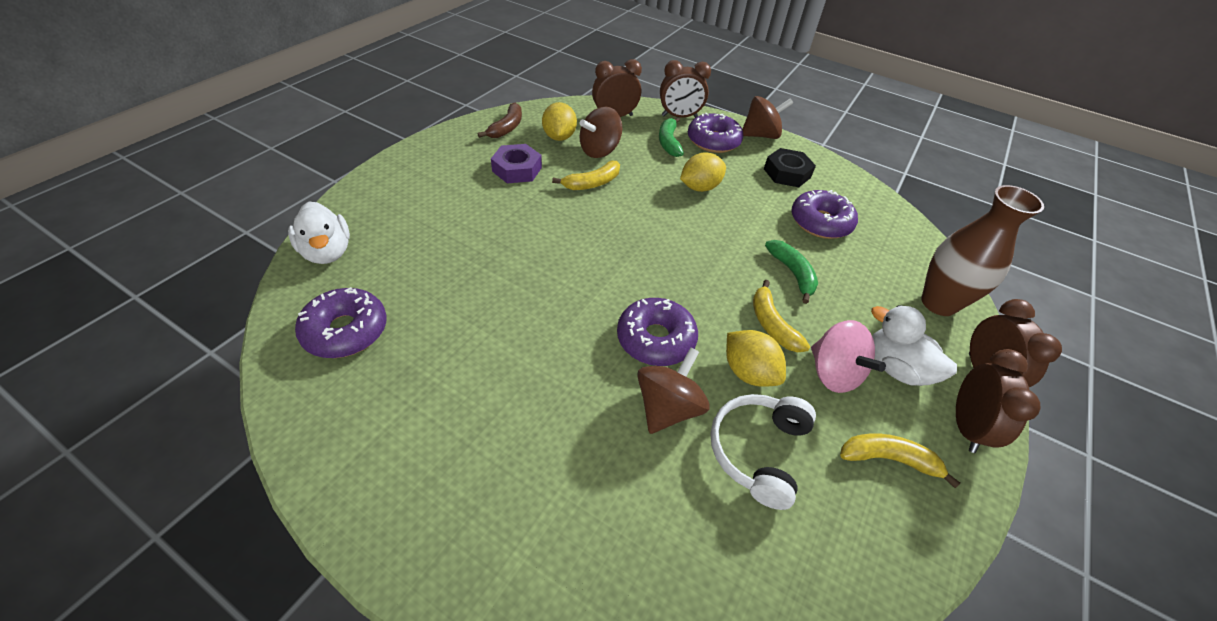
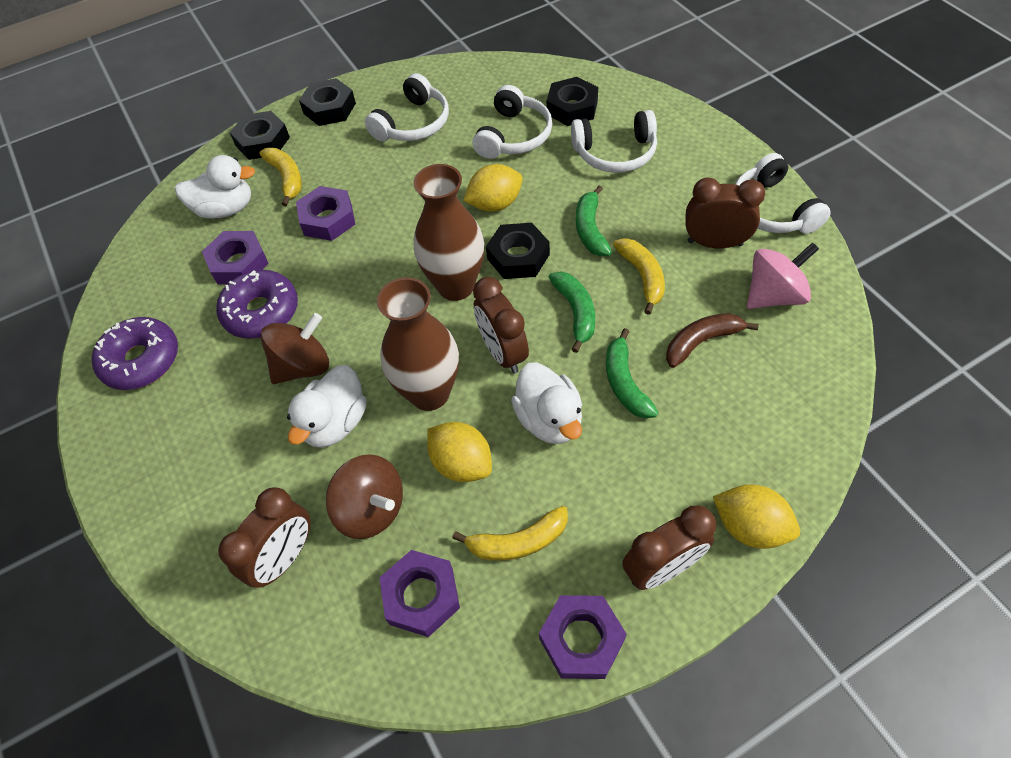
black nut: 1 -> 4
brown spinning top: 3 -> 2
brown vase: 1 -> 2
green banana: 2 -> 3
purple donut: 4 -> 2
purple nut: 1 -> 4
white duck: 2 -> 3
white headphones: 1 -> 4

